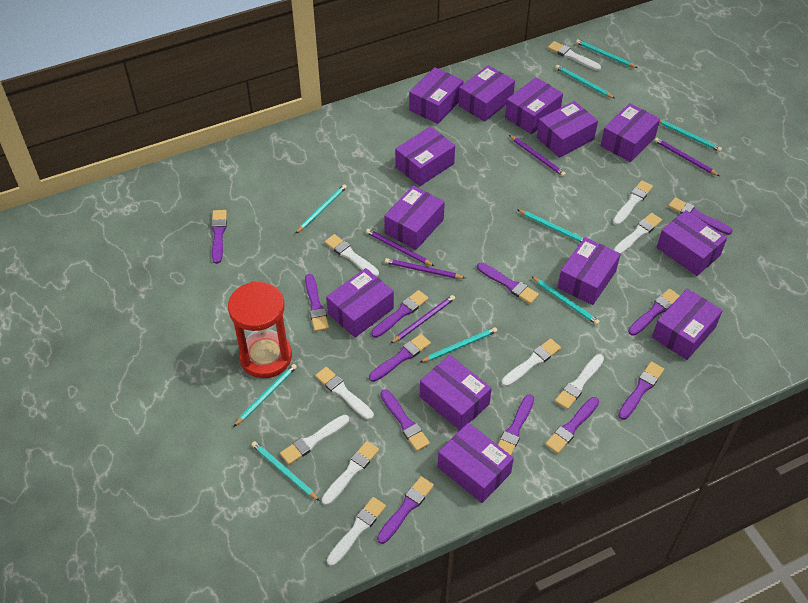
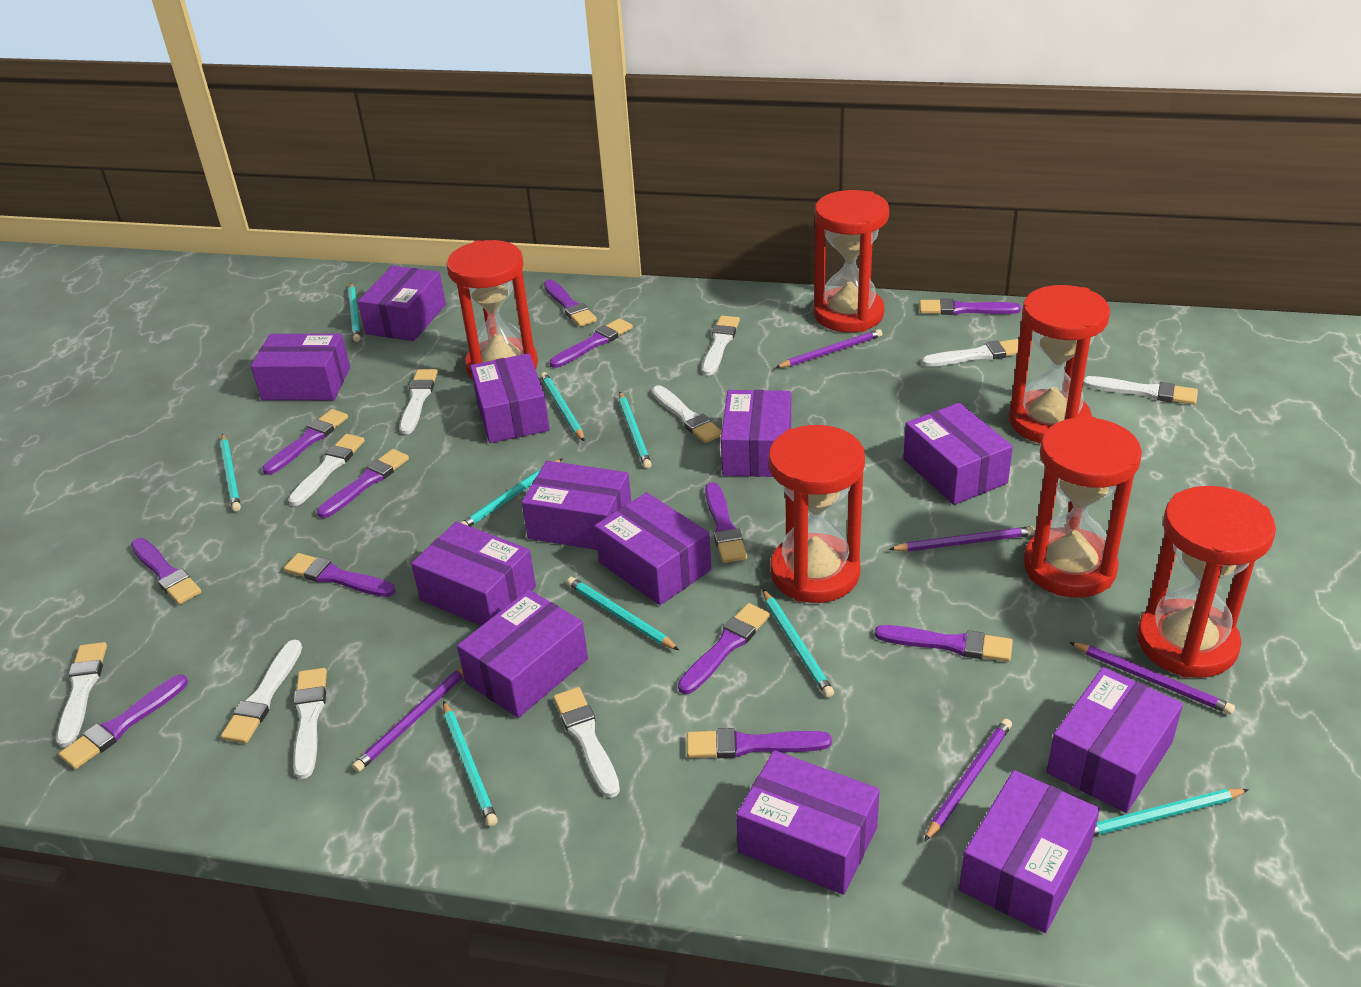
purple box: 13 -> 12
red hourglass: 1 -> 6

